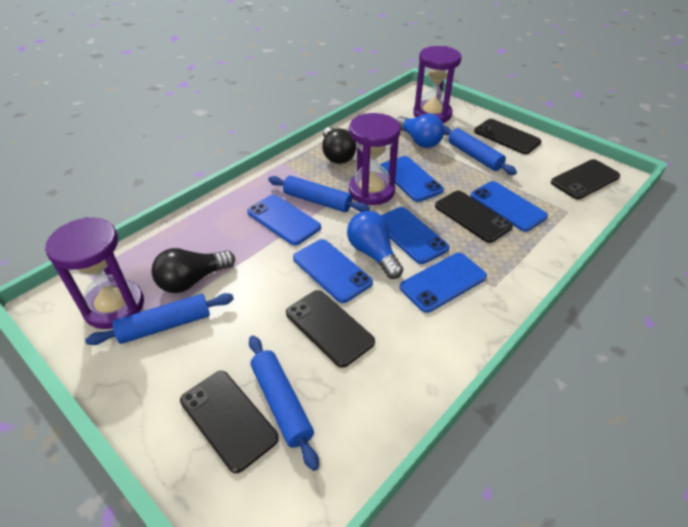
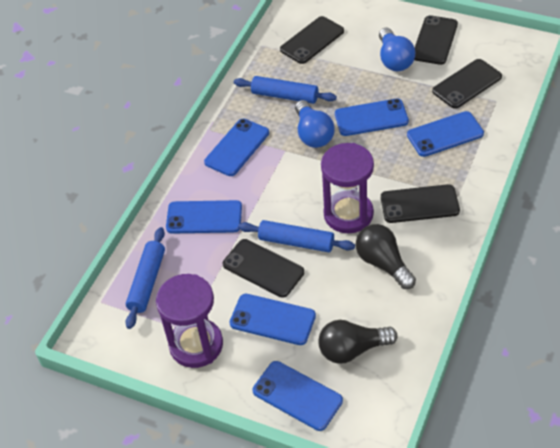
blue rolling pin: 4 -> 3
purple hourglass: 3 -> 2

